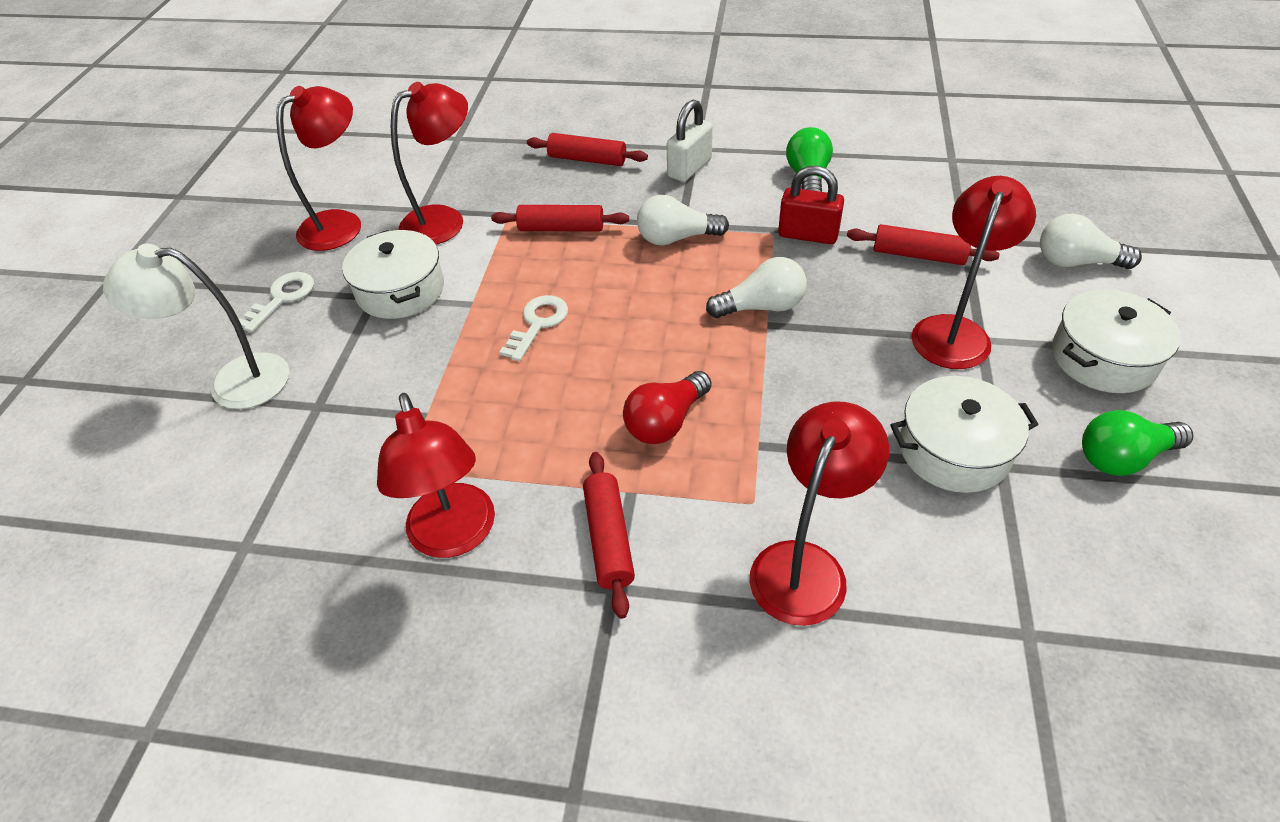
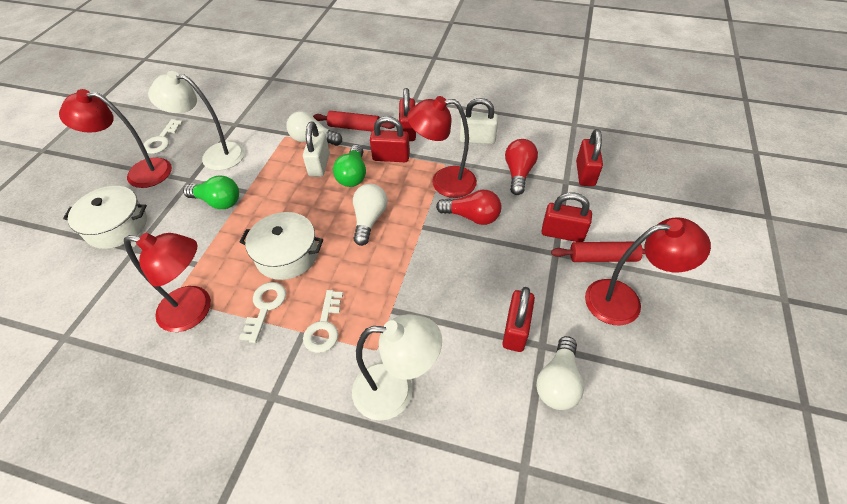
red lamp: 5 -> 4
red light bulb: 1 -> 2
red padlock: 1 -> 5
red rolling pin: 4 -> 2
white key: 2 -> 3
white lamp: 1 -> 2
white padlock: 1 -> 2
white pot: 3 -> 2

